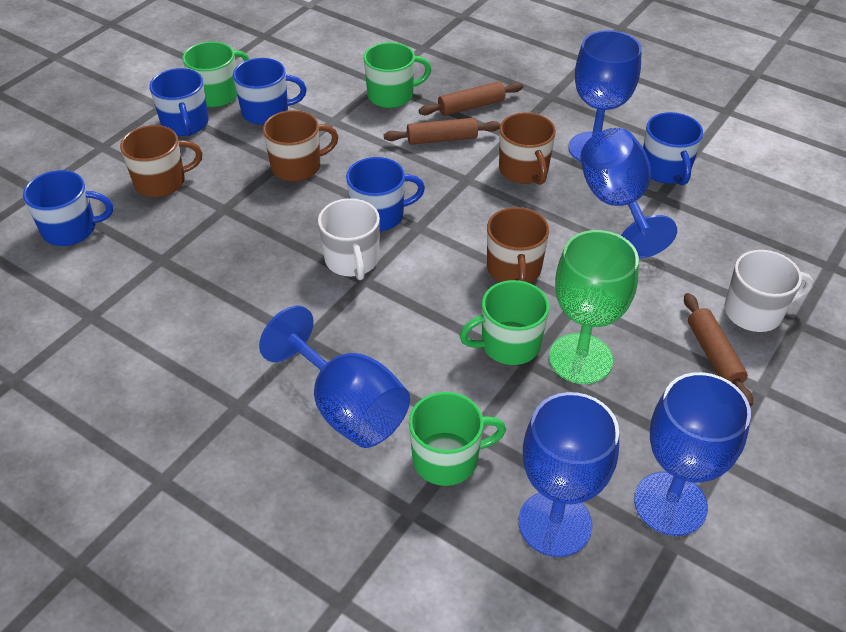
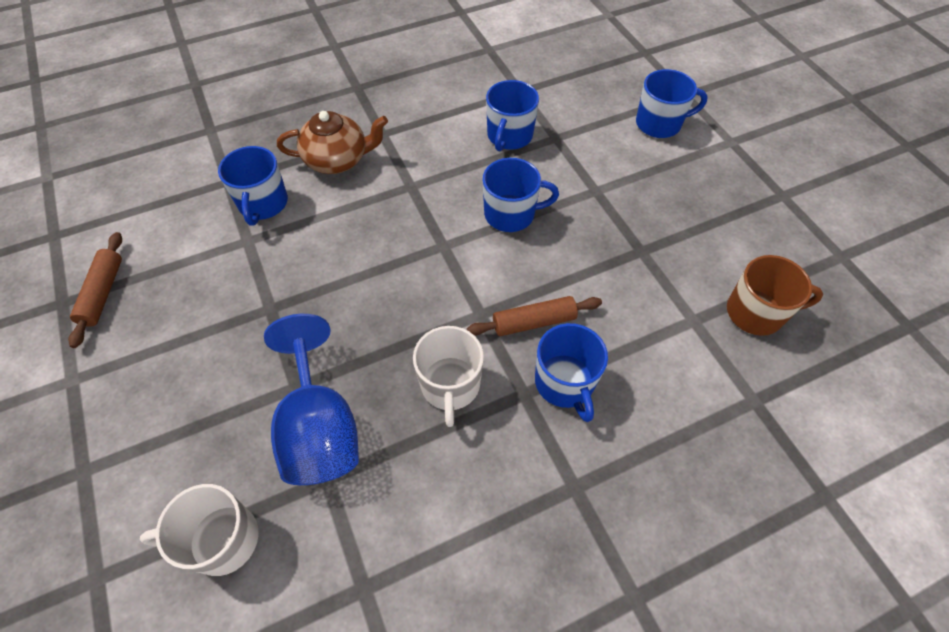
blue goblet: 5 -> 1
brown mug: 4 -> 1
brown rolling pin: 3 -> 2
brown teapot: 0 -> 1
green goblet: 1 -> 0
green mug: 4 -> 0

